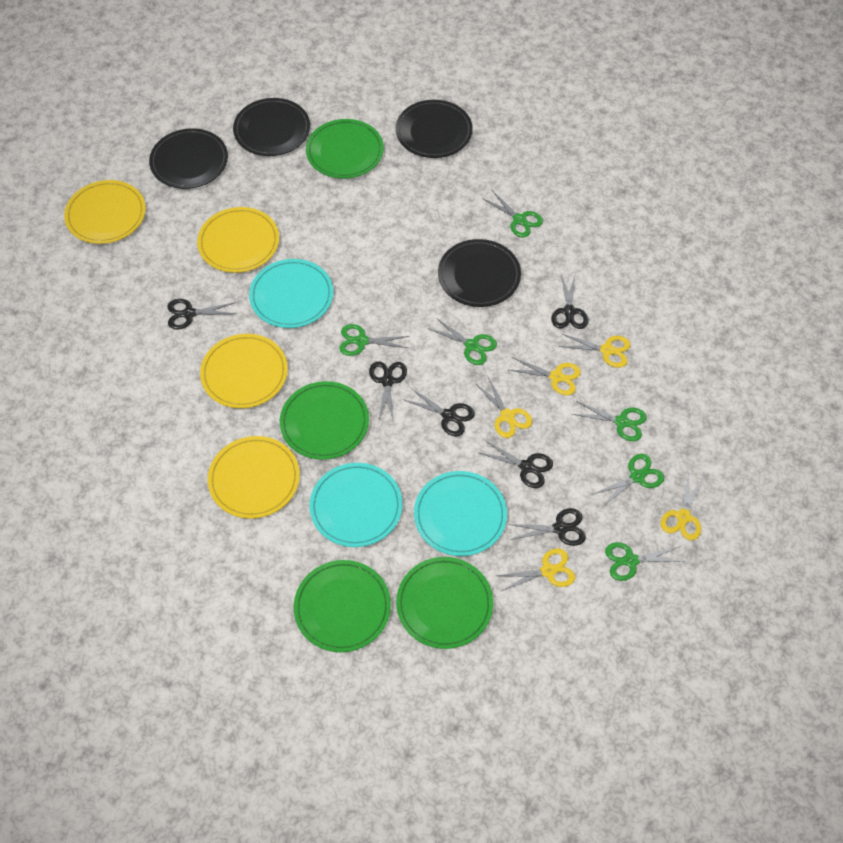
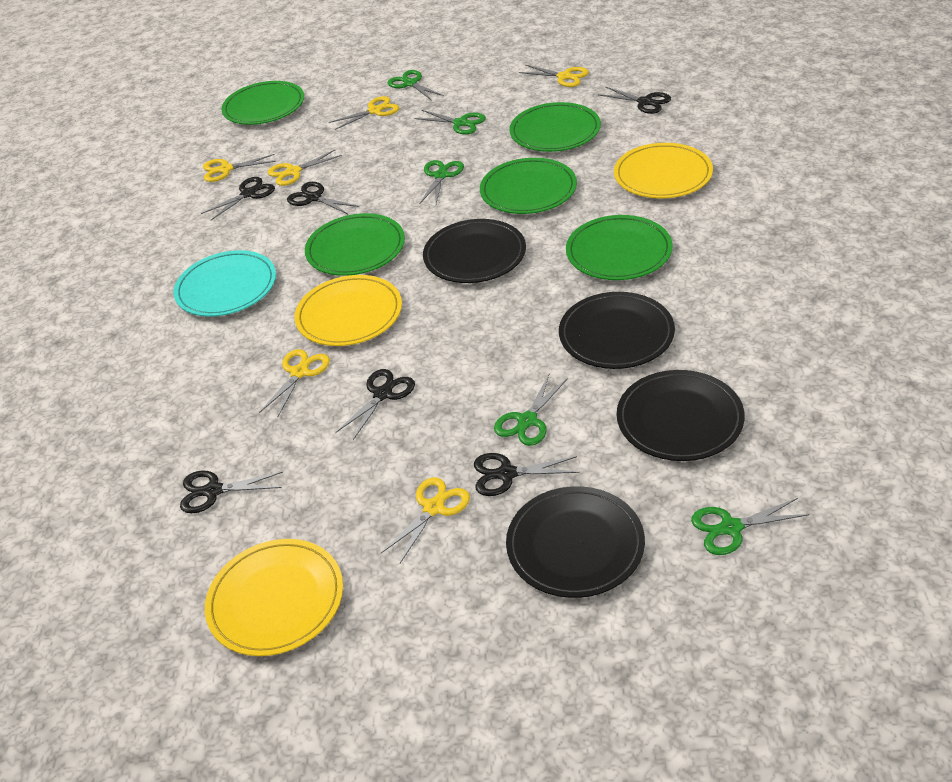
green plate: 4 -> 5
green scissors: 6 -> 5
turquoise plate: 3 -> 1
yellow plate: 4 -> 3
yellow scissors: 5 -> 6

